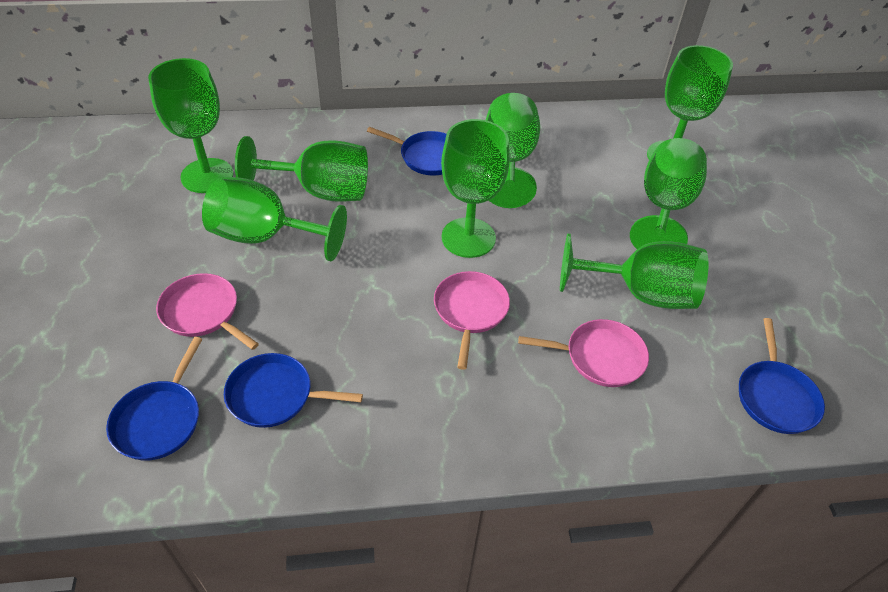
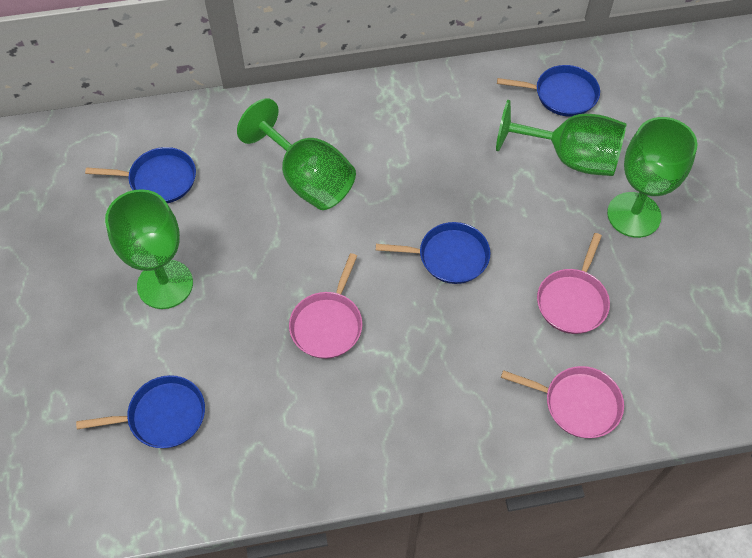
green goblet: 8 -> 4

